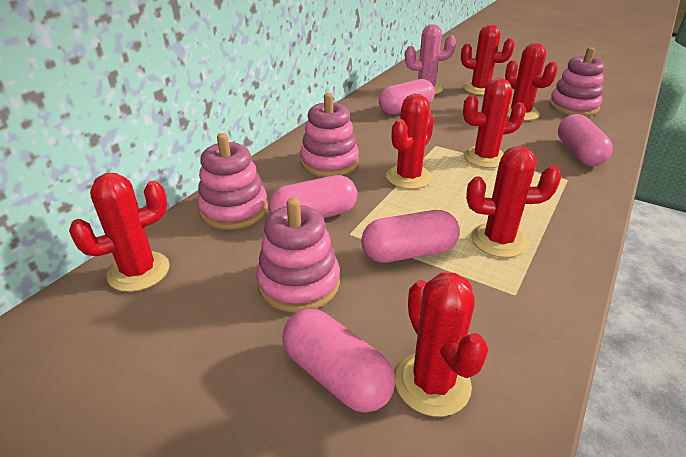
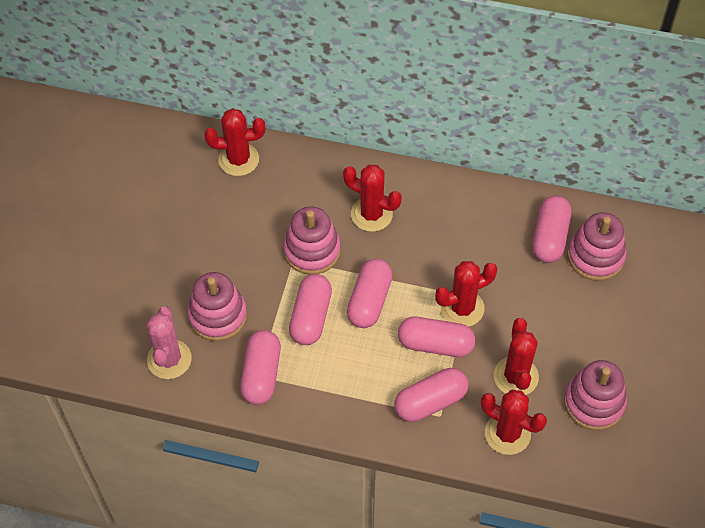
pink capsule: 5 -> 6
red cactus: 7 -> 5

